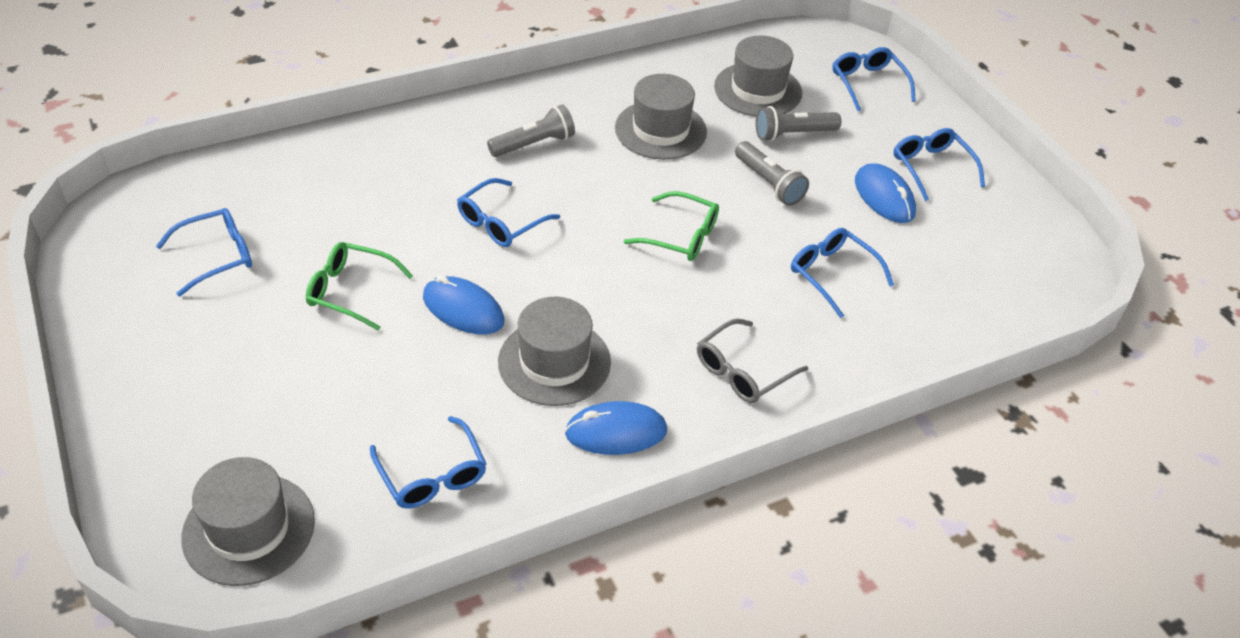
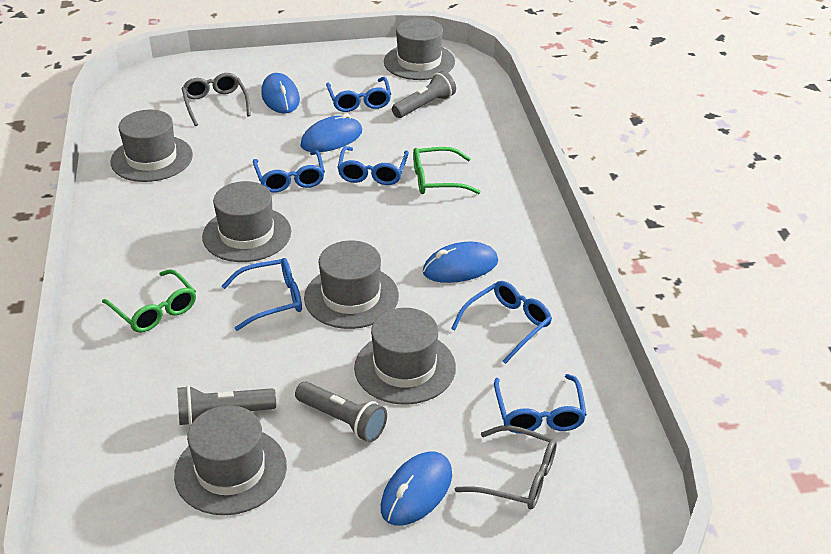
blue mouse: 3 -> 4
grey glasses: 1 -> 2
grey hat: 4 -> 6

